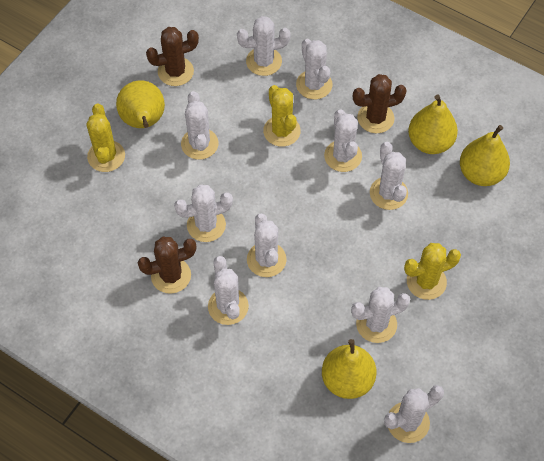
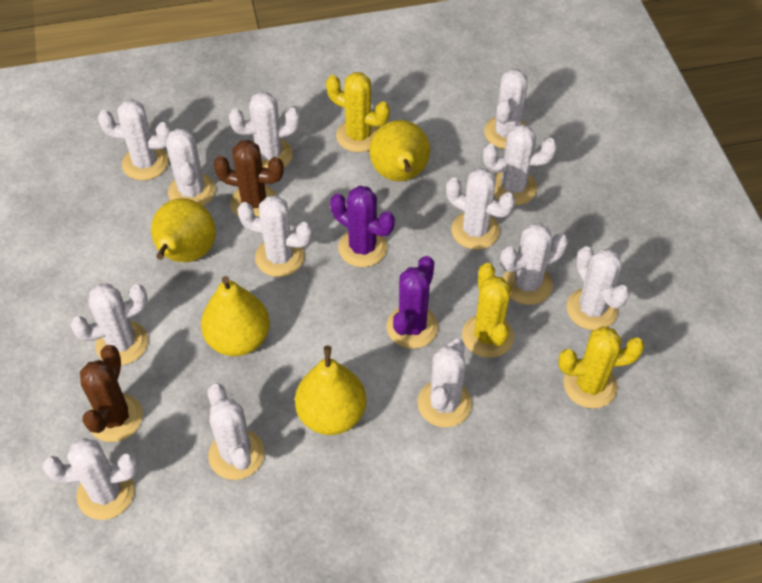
brown cactus: 3 -> 2
purple cactus: 0 -> 2
white cactus: 10 -> 13

